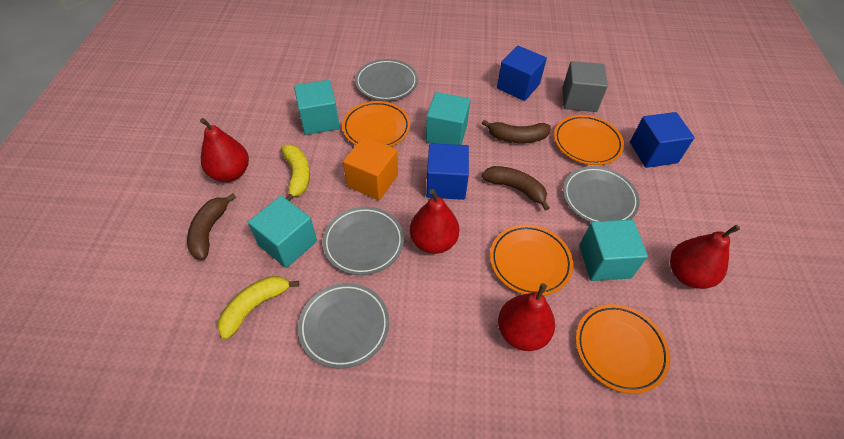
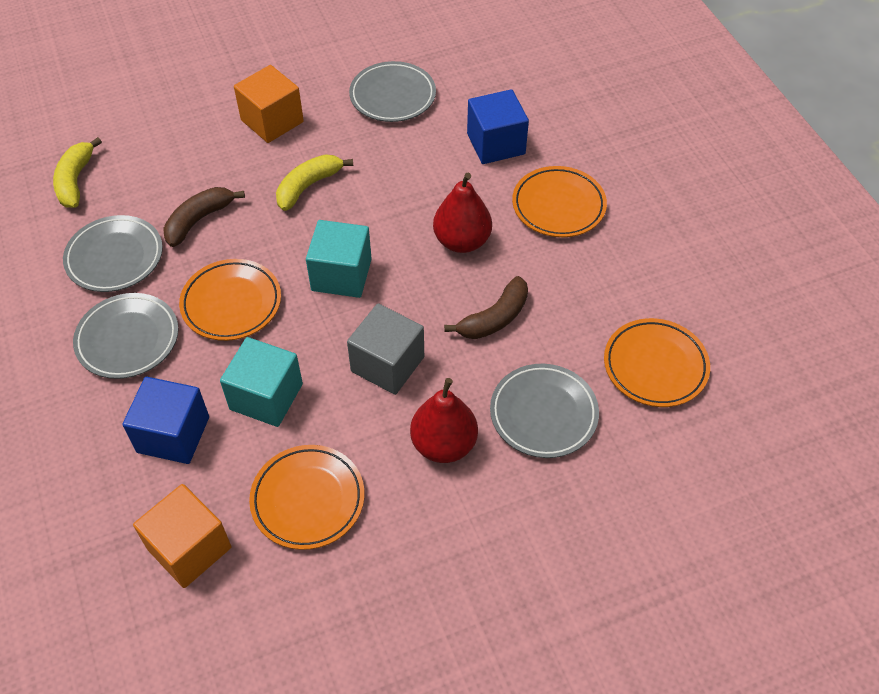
blue cube: 3 -> 2
brown banana: 3 -> 2
orange cube: 1 -> 2
red pear: 4 -> 2
turquoise cube: 4 -> 2

